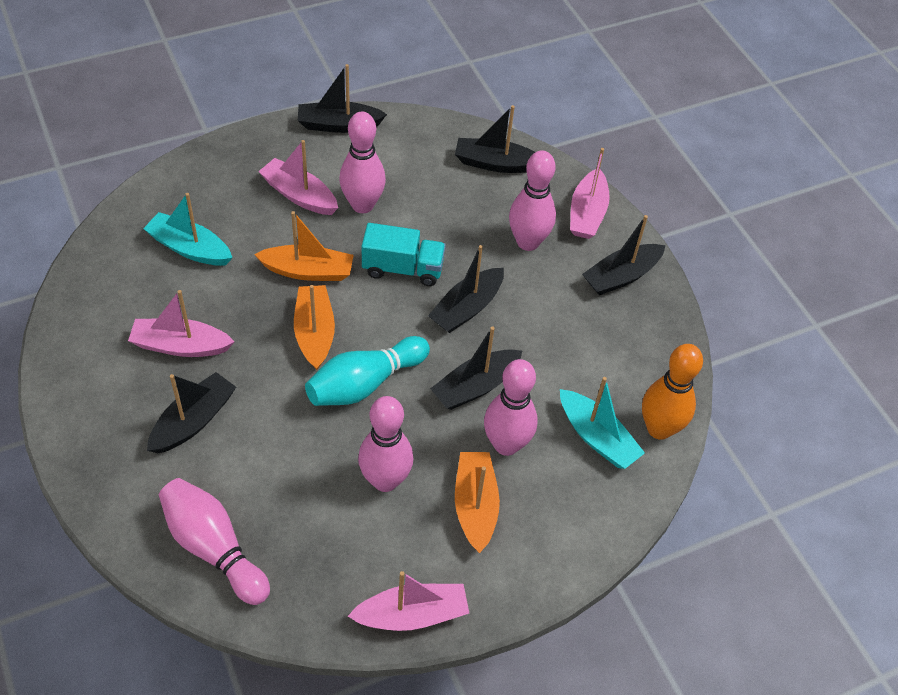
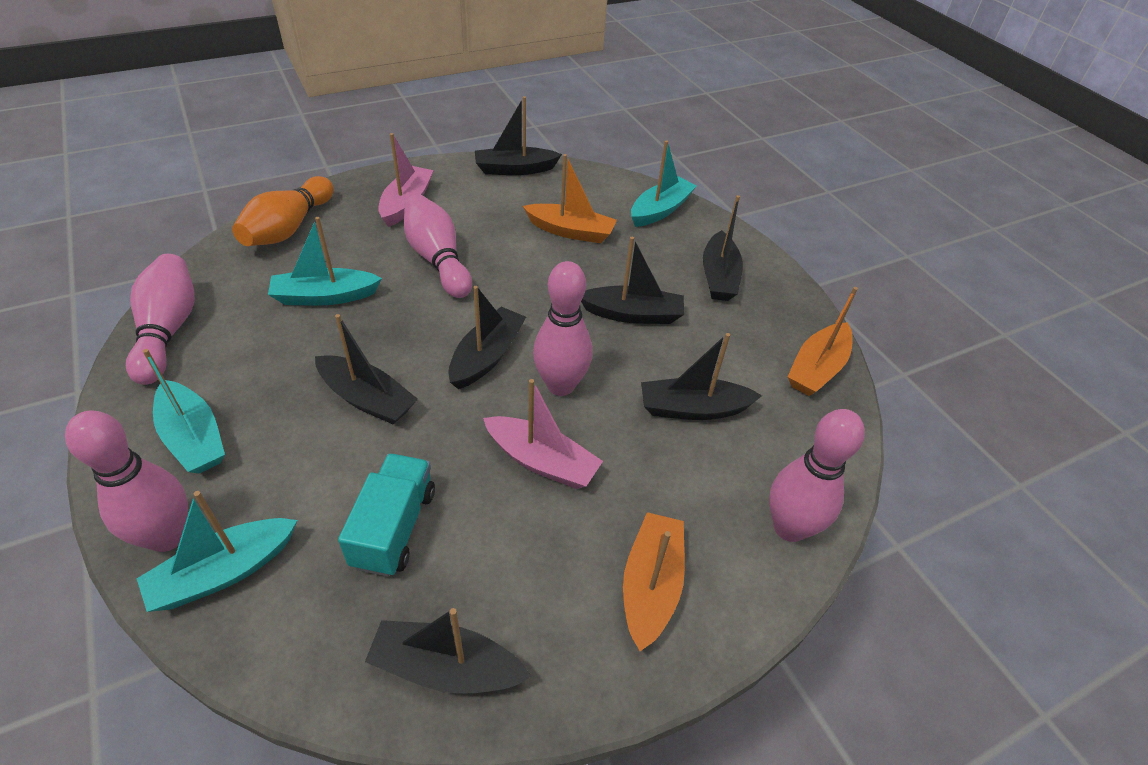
black boat: 6 -> 7
pink boat: 4 -> 2
turquoise boat: 2 -> 4
turquoise bowling pin: 1 -> 0

